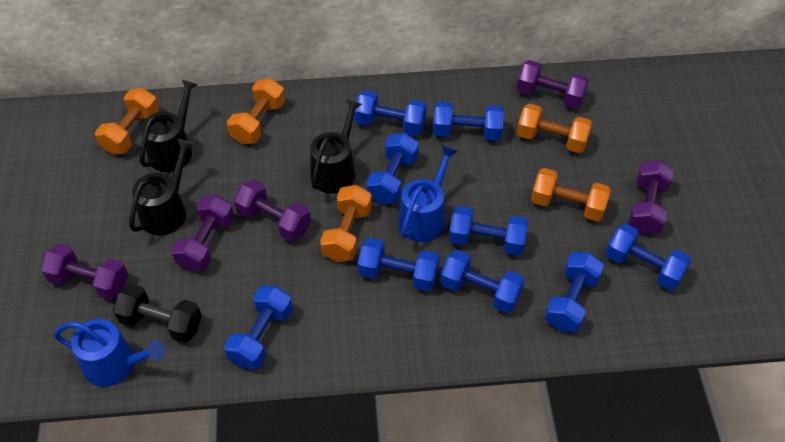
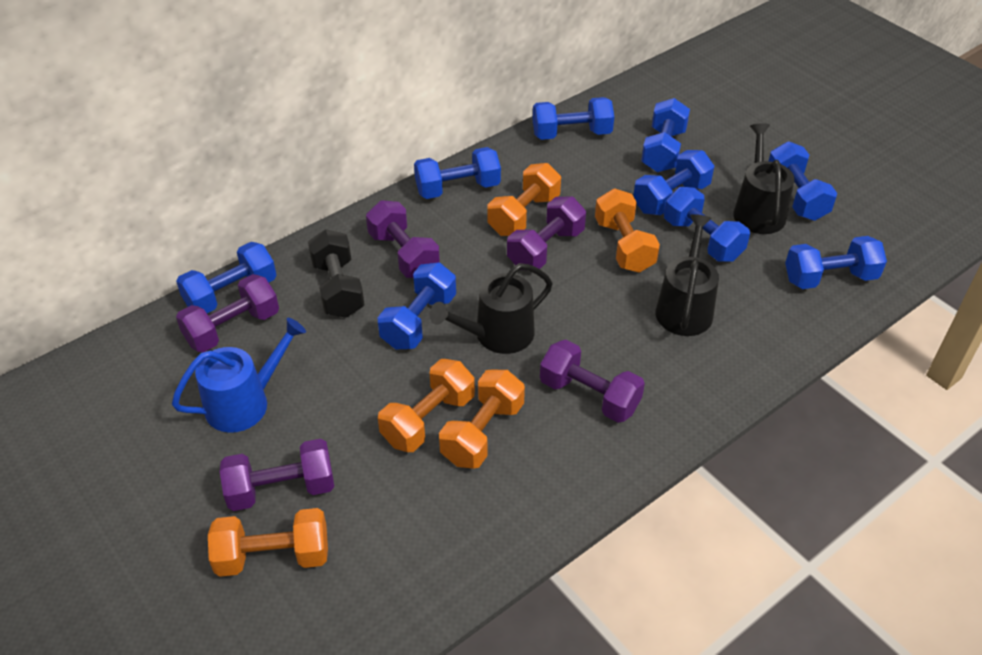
blue watering can: 2 -> 1

